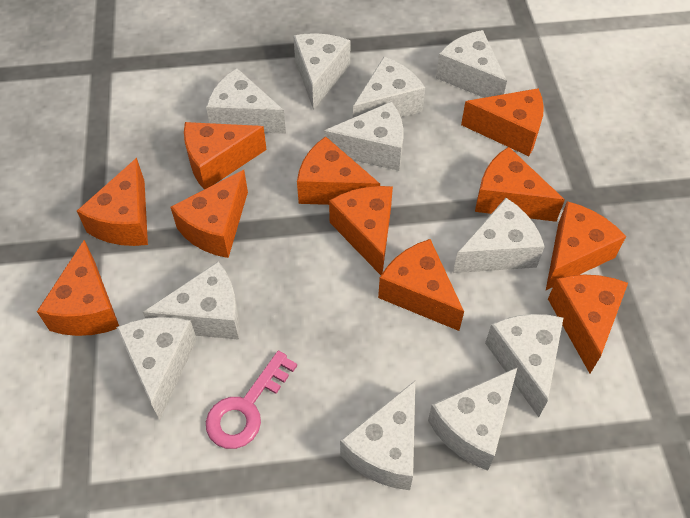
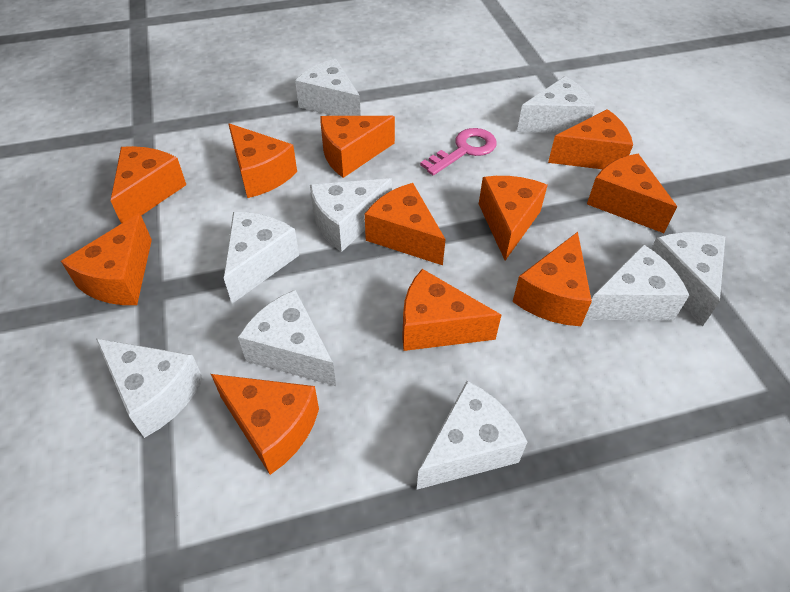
white cheese: 11 -> 9

